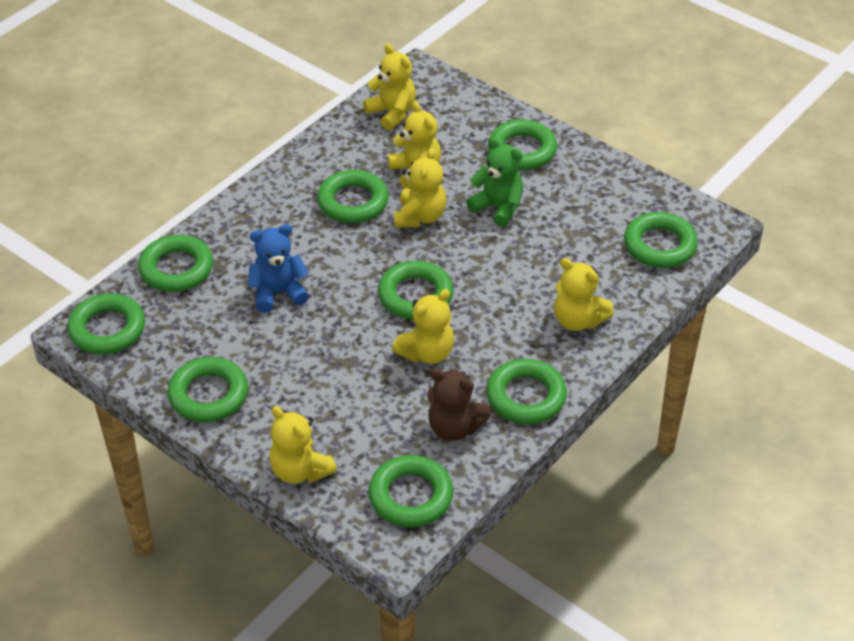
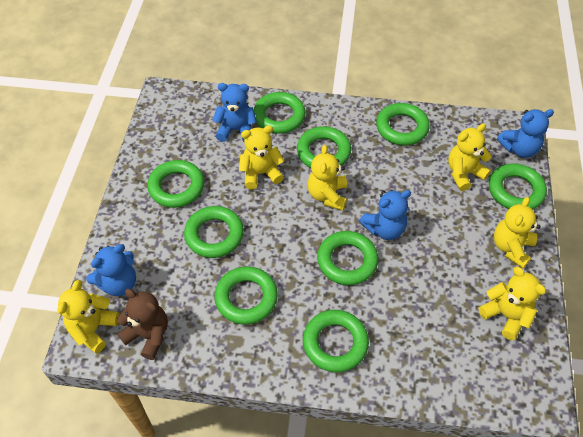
blue teddy bear: 1 -> 4
green teddy bear: 1 -> 0

